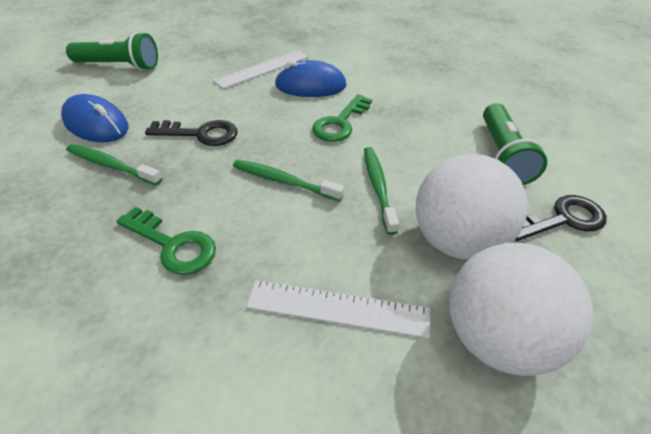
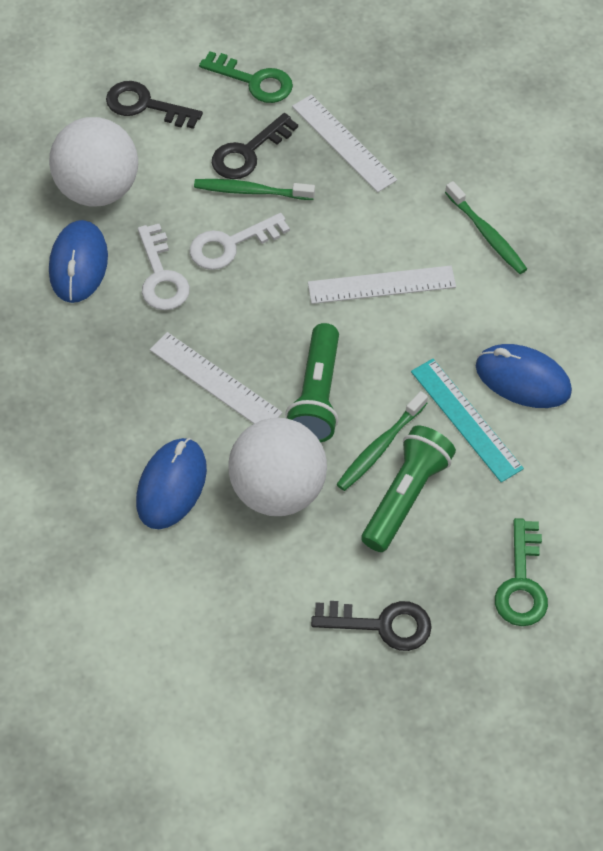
black key: 2 -> 3
blue mouse: 2 -> 3
turquoise ruler: 0 -> 1
white key: 0 -> 2
white ruler: 2 -> 3

